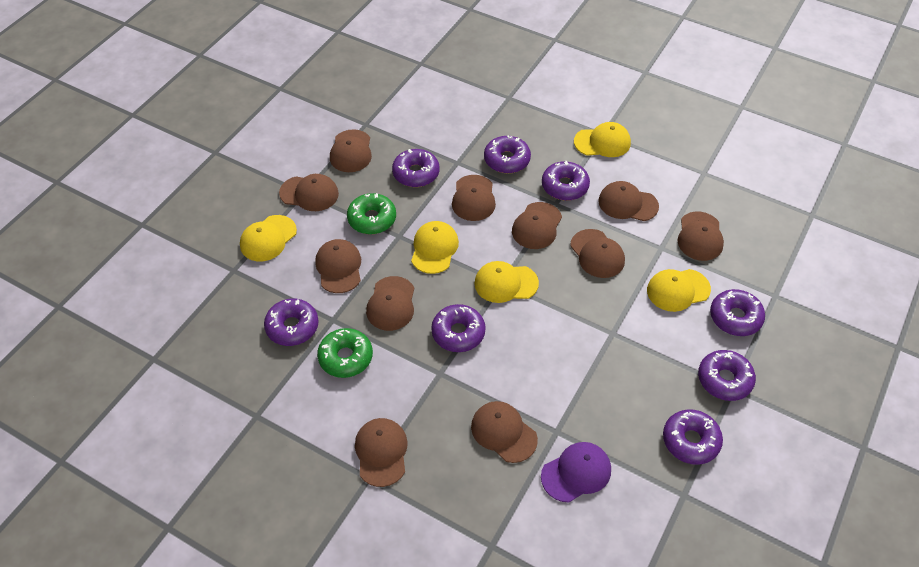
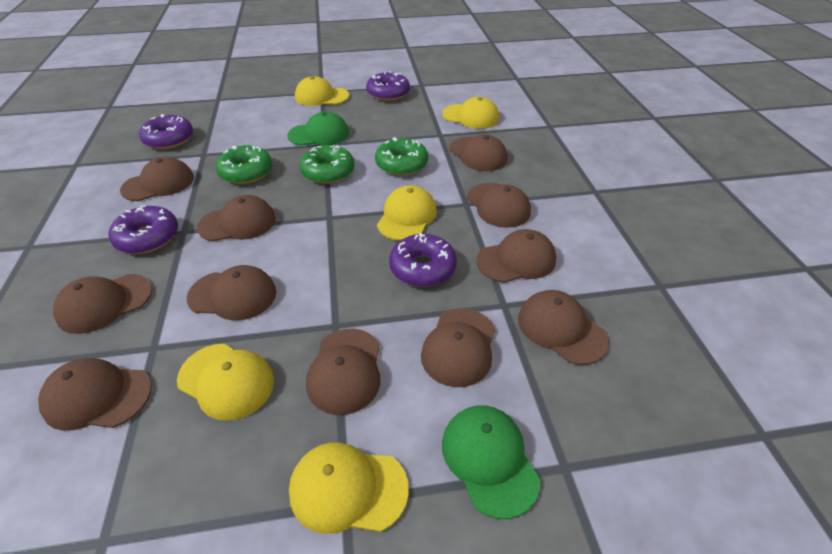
green cap: 0 -> 2
green donut: 2 -> 3
purple cap: 1 -> 0
purple donut: 8 -> 4

